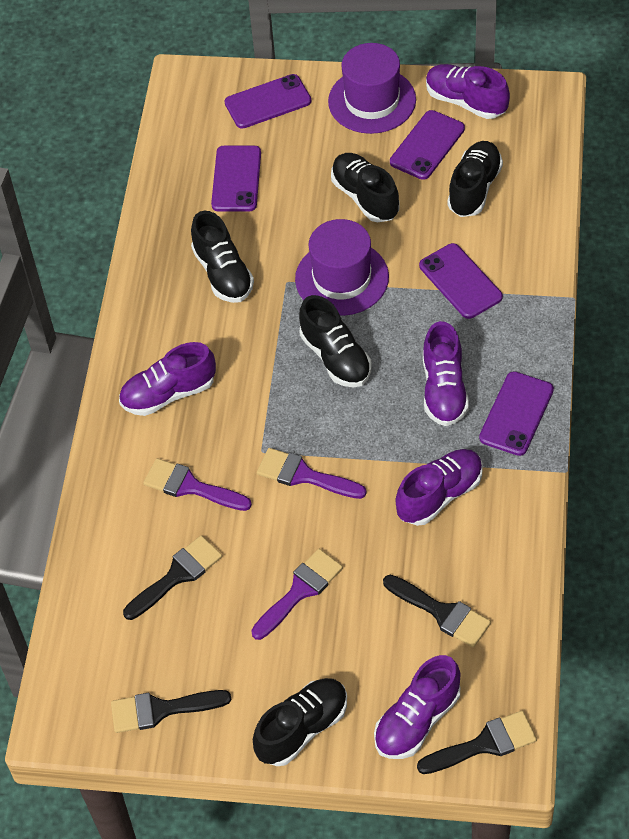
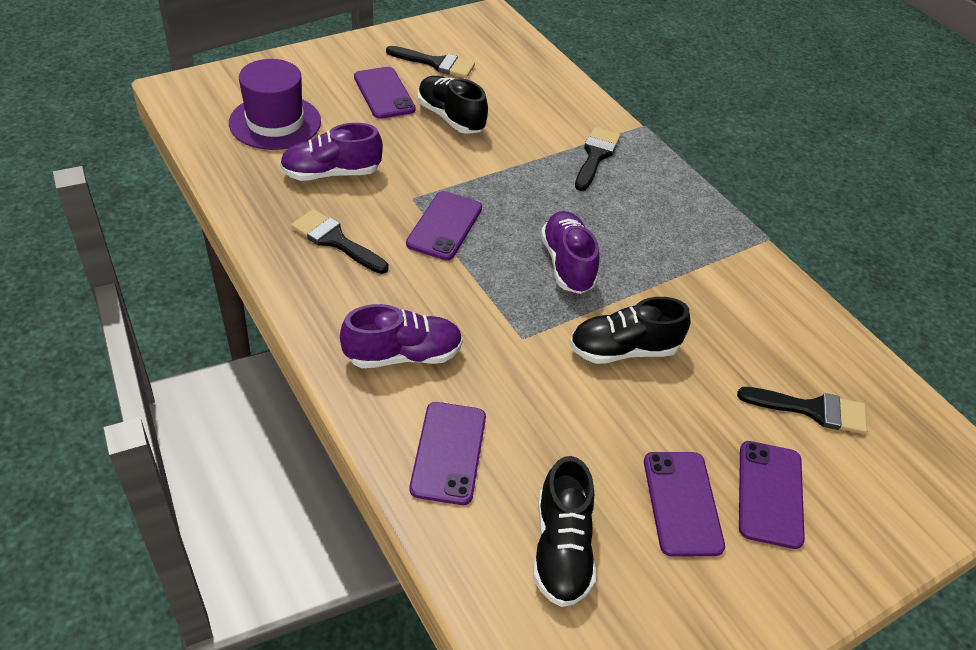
black shoe: 5 -> 3
purple brush: 3 -> 0
purple hat: 2 -> 1
purple shoe: 5 -> 3

